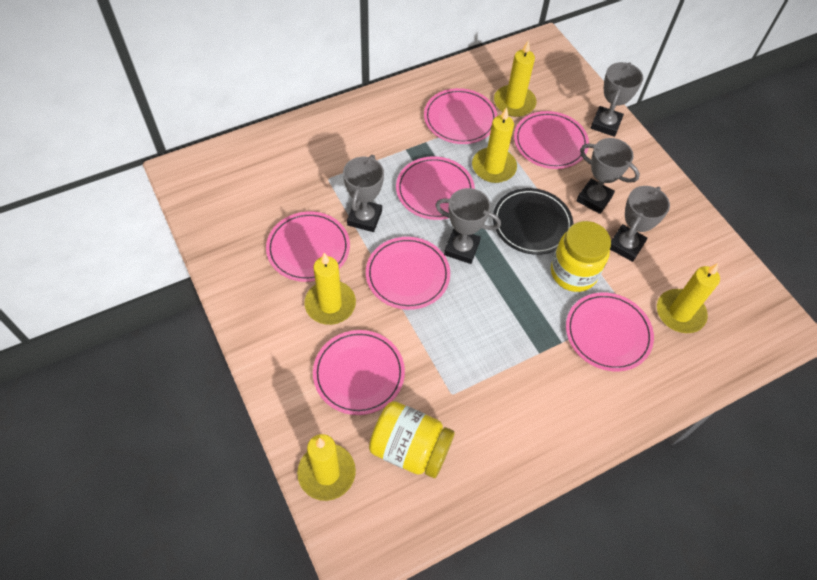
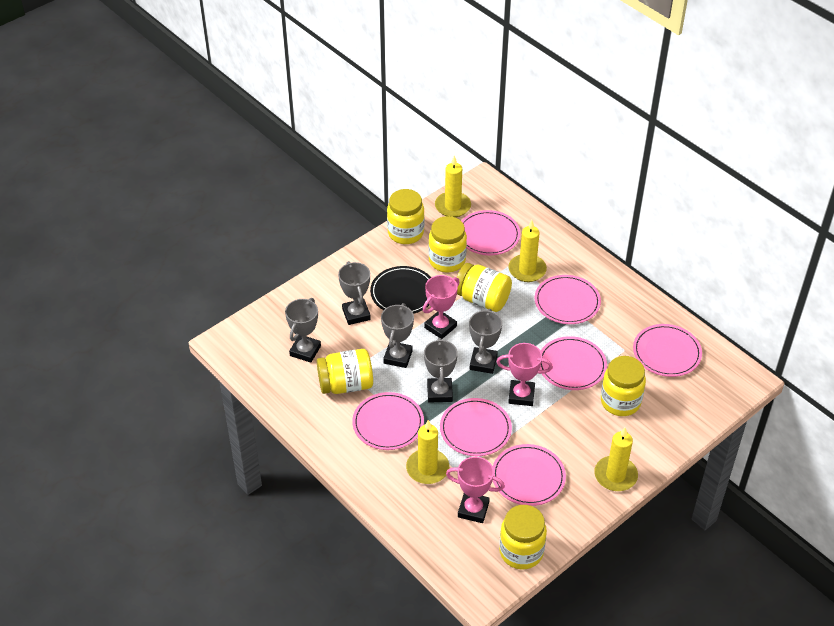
pink trophy: 0 -> 3
yellow candle: 5 -> 4
yellow jar: 2 -> 6

